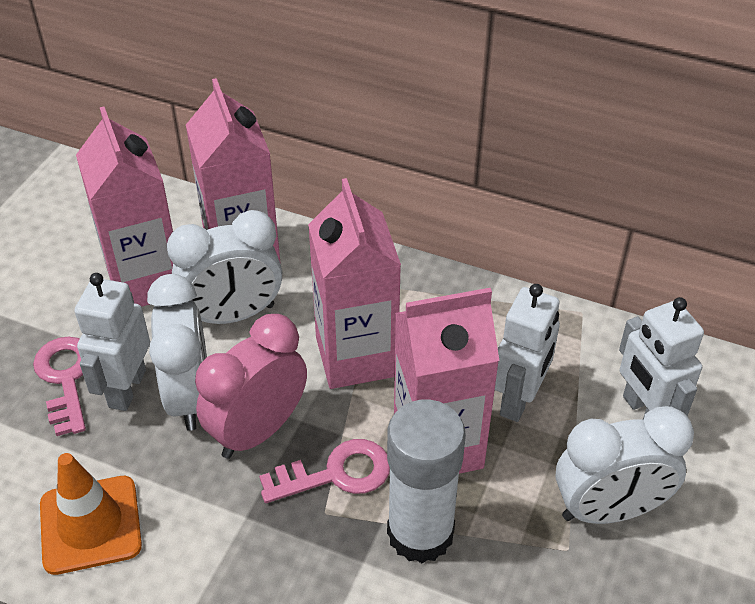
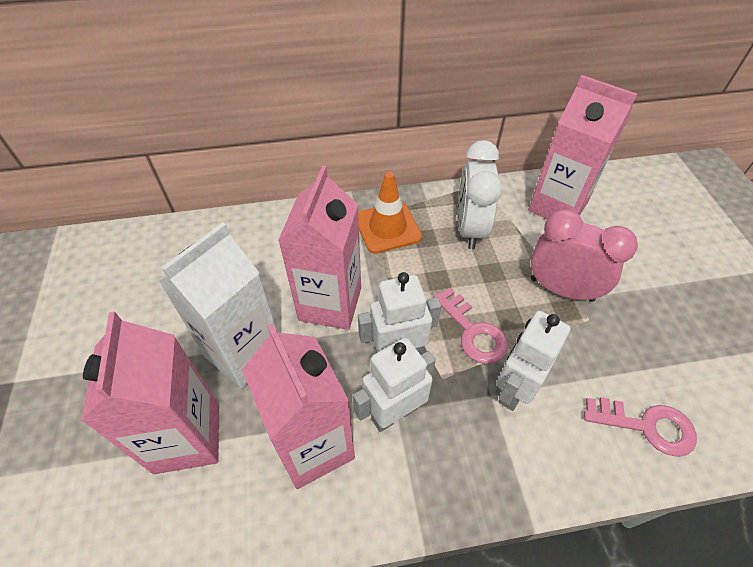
white carton: 0 -> 1
white clock: 3 -> 1
white glue stick: 1 -> 0

